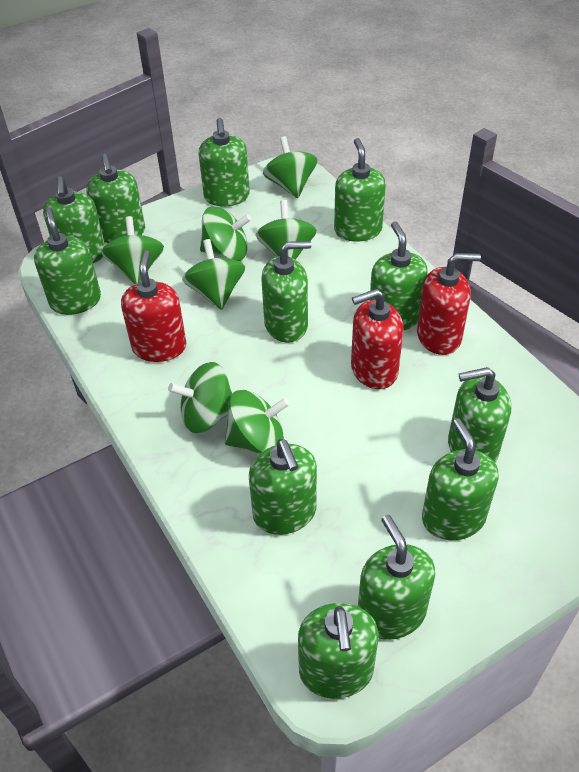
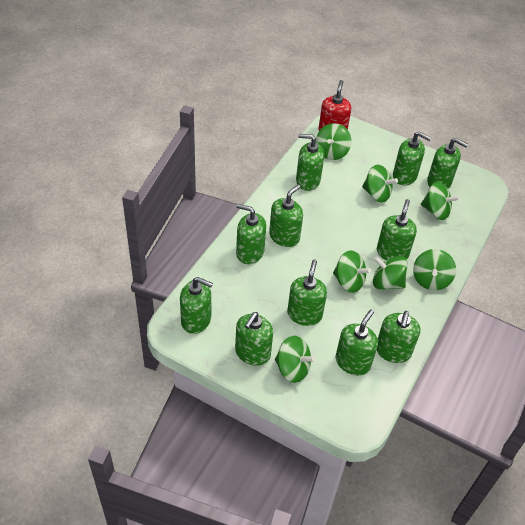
green soap dispenser: 12 -> 11
red soap dispenser: 3 -> 1

